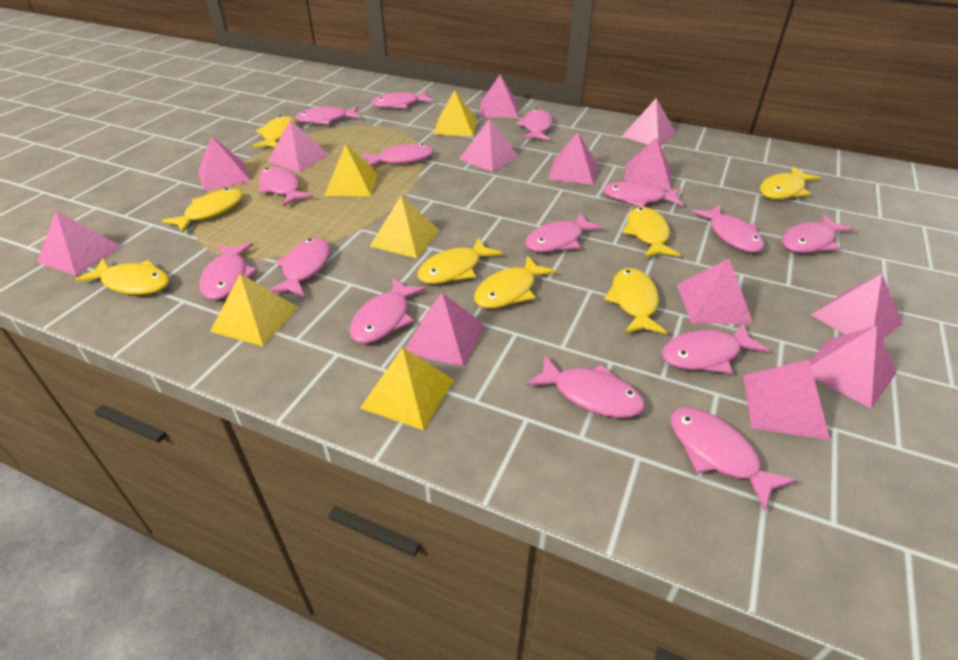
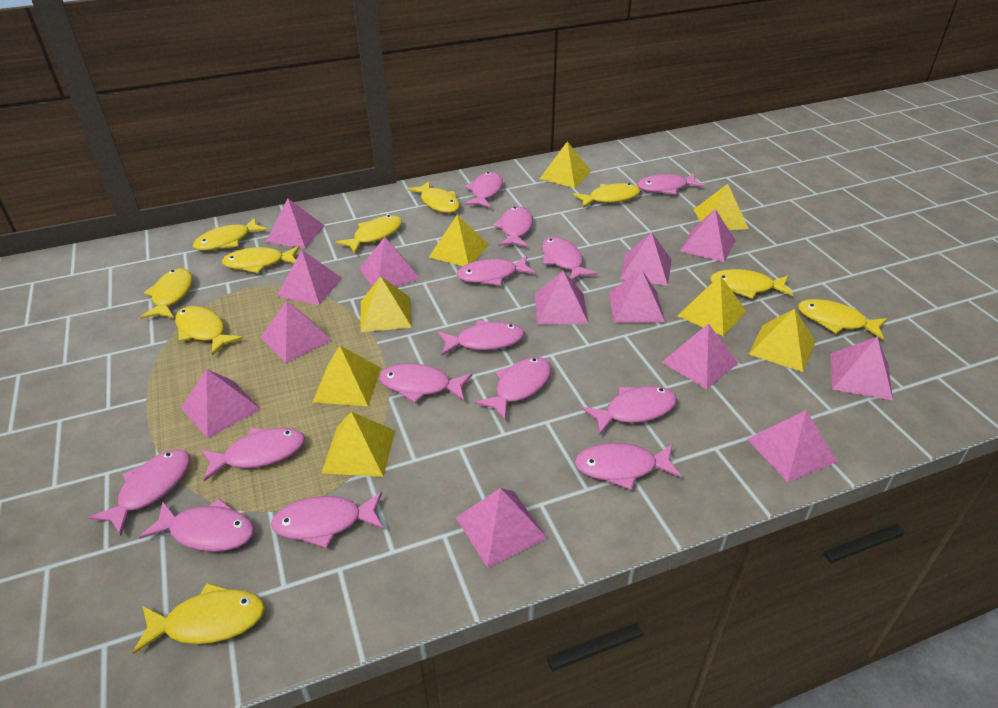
pink fish: 15 -> 14
yellow fish: 8 -> 10
yellow pyramid: 5 -> 8

